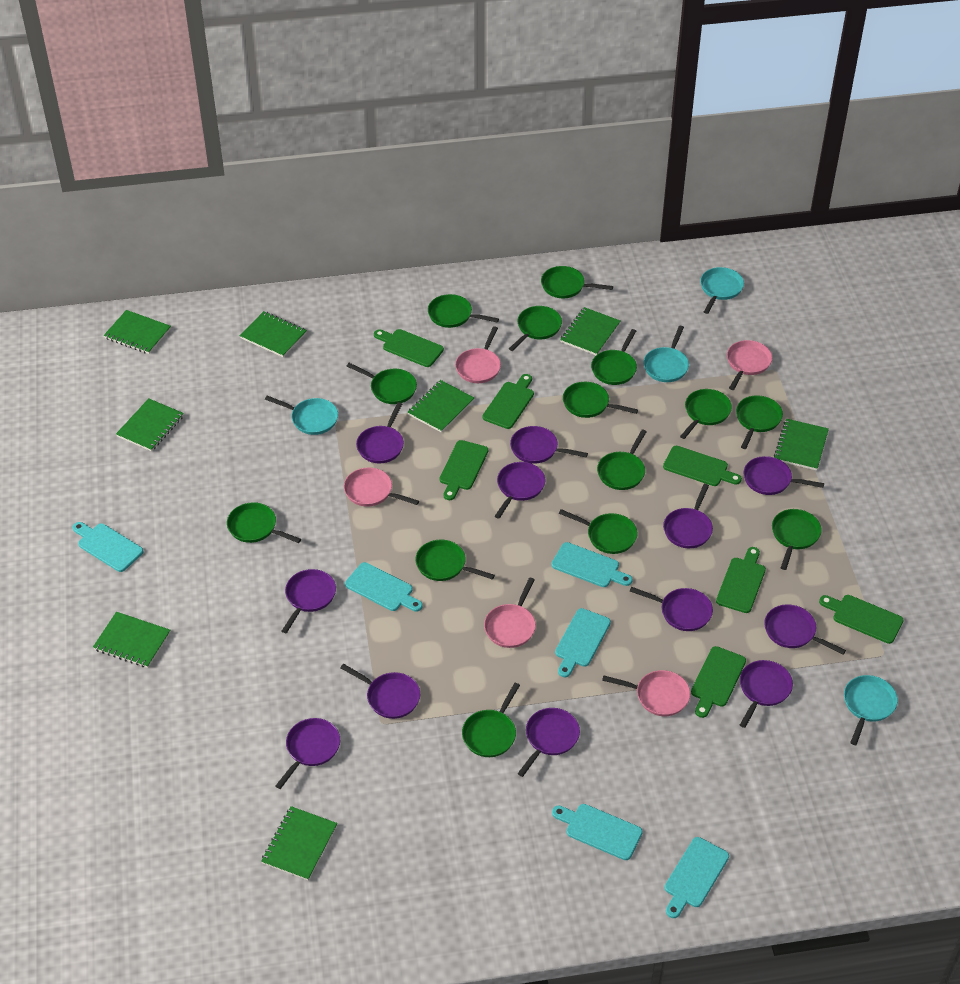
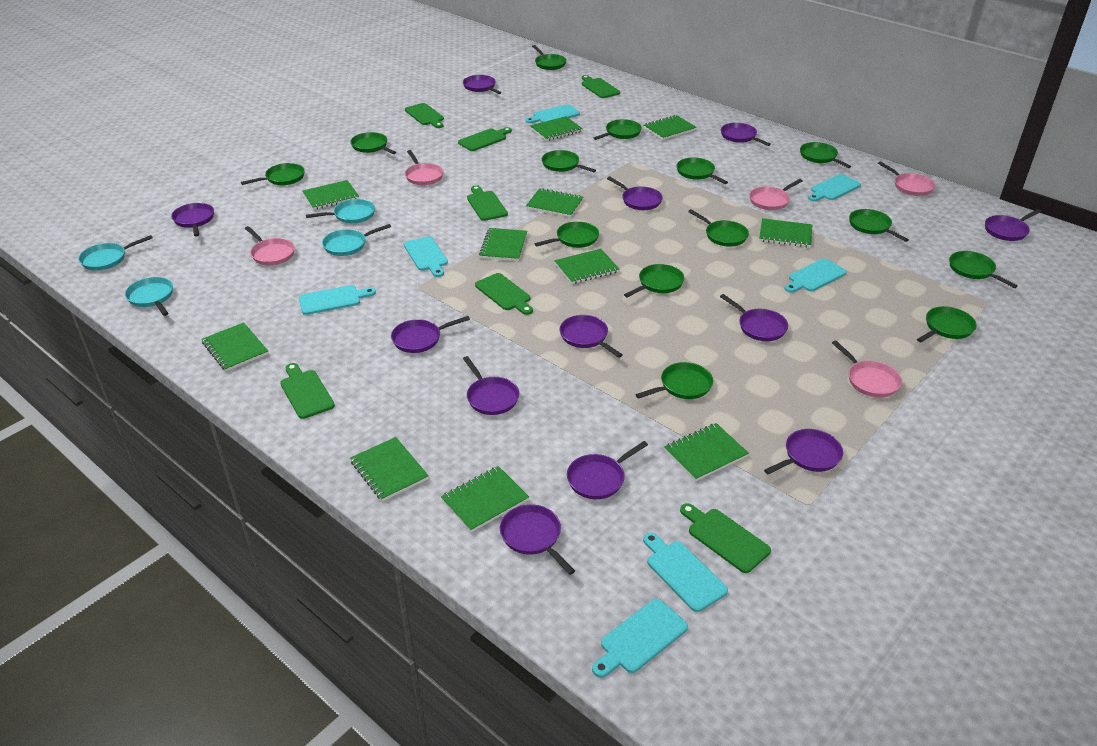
green notebook: 8 -> 11
turquoise cutting board: 6 -> 7

